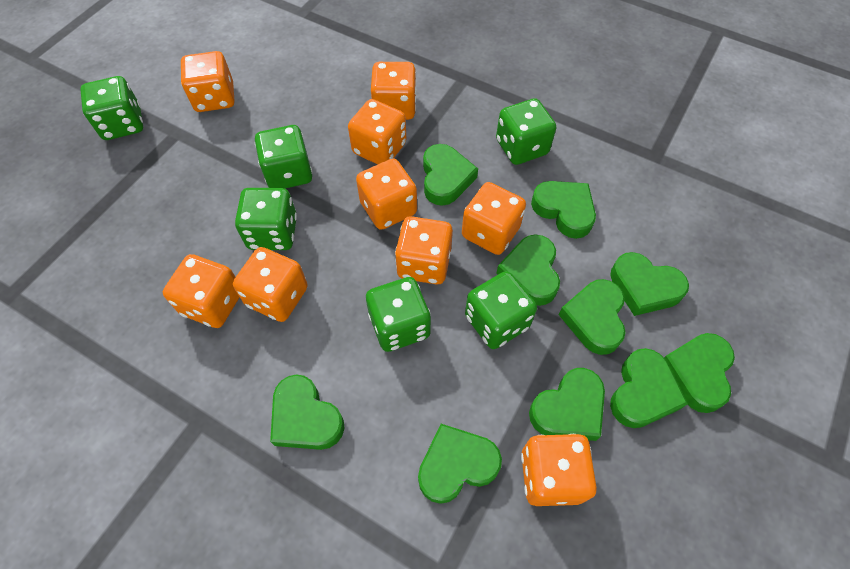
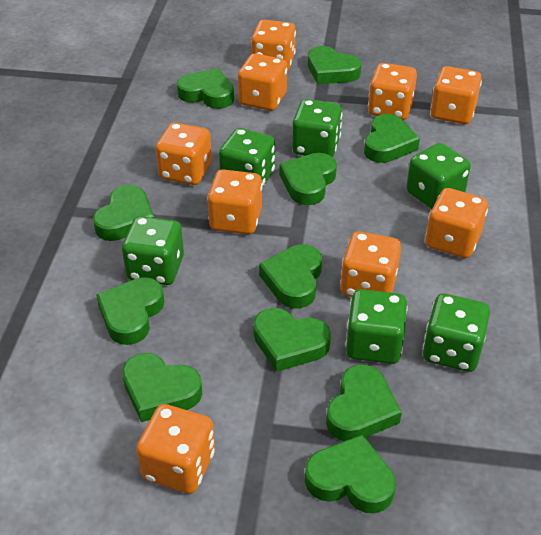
green heart: 10 -> 11

